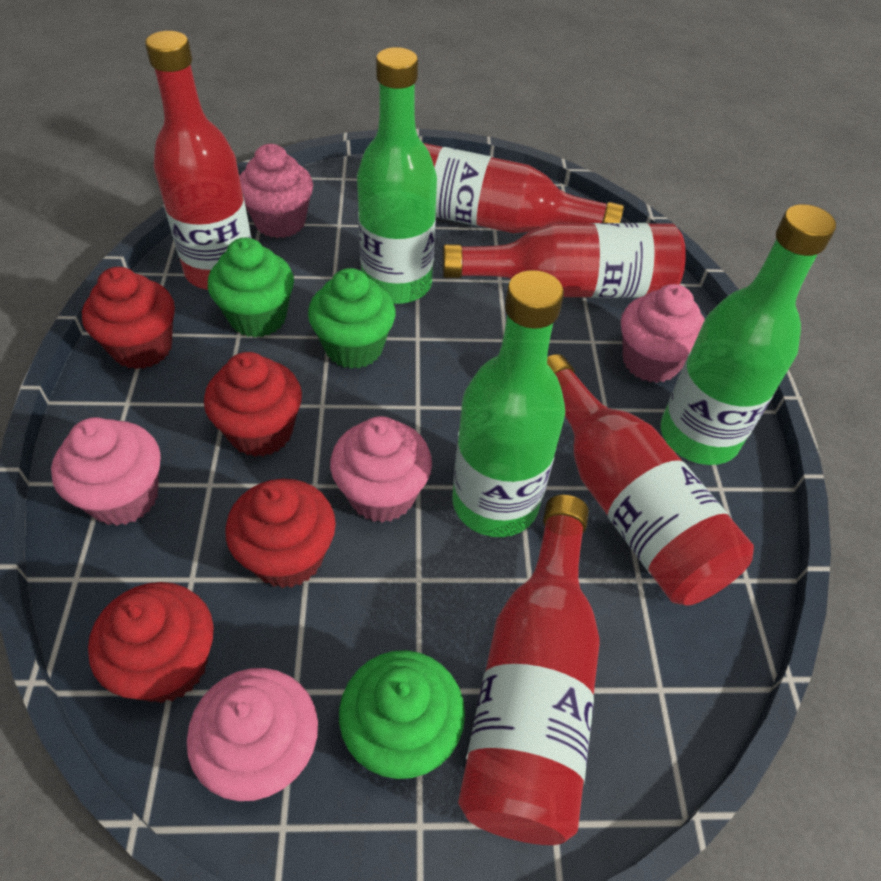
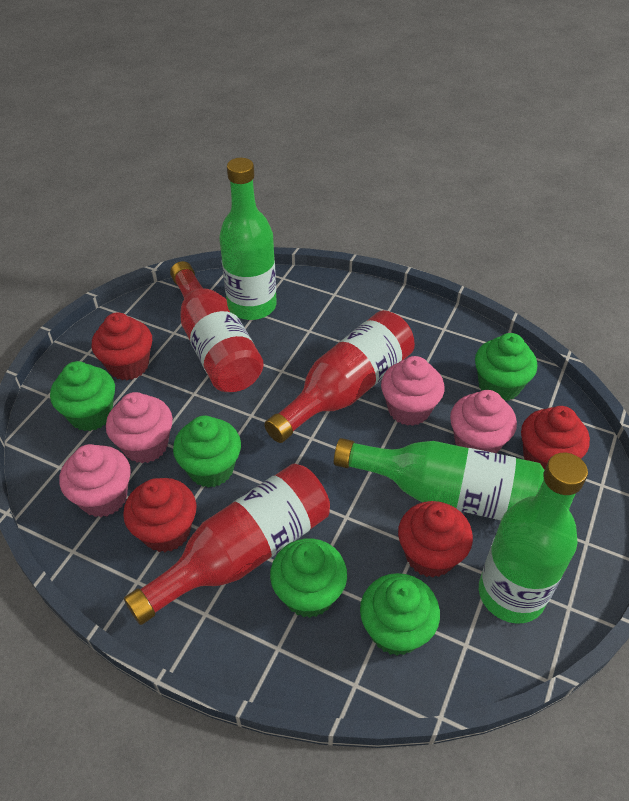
green cupcake: 3 -> 5
pink cupcake: 5 -> 4
red bottle: 5 -> 3

